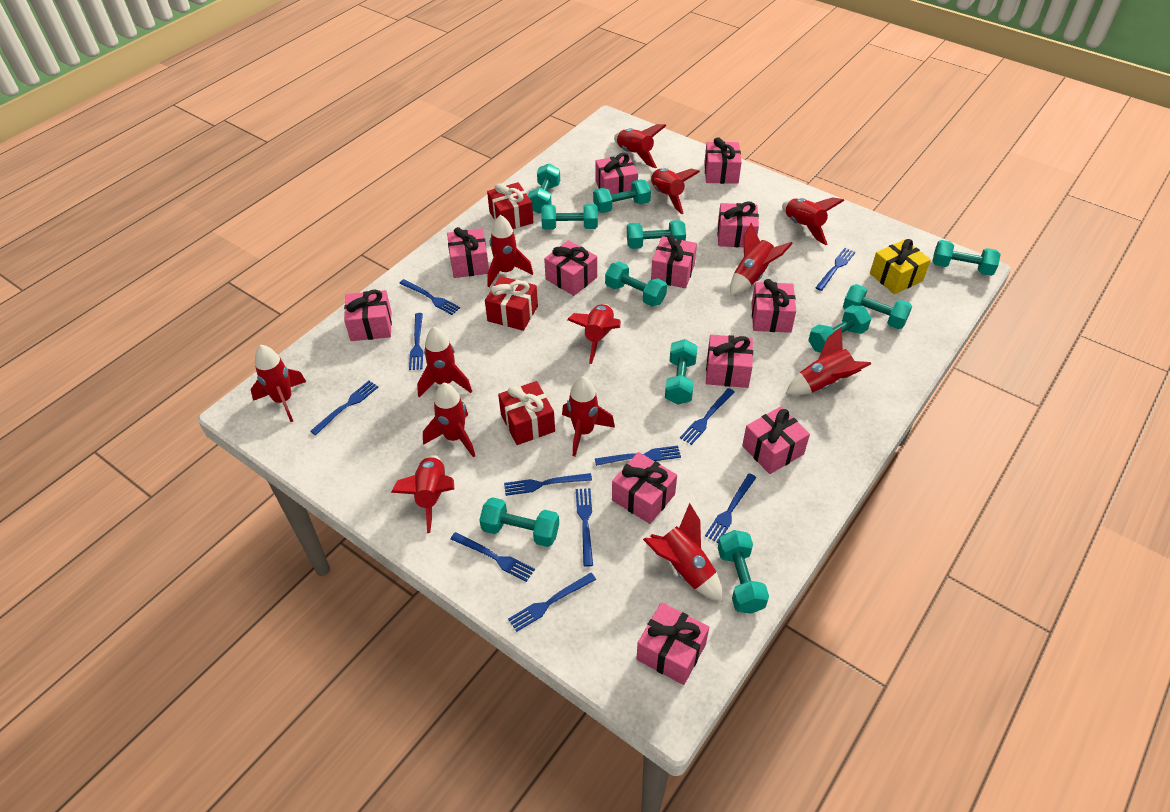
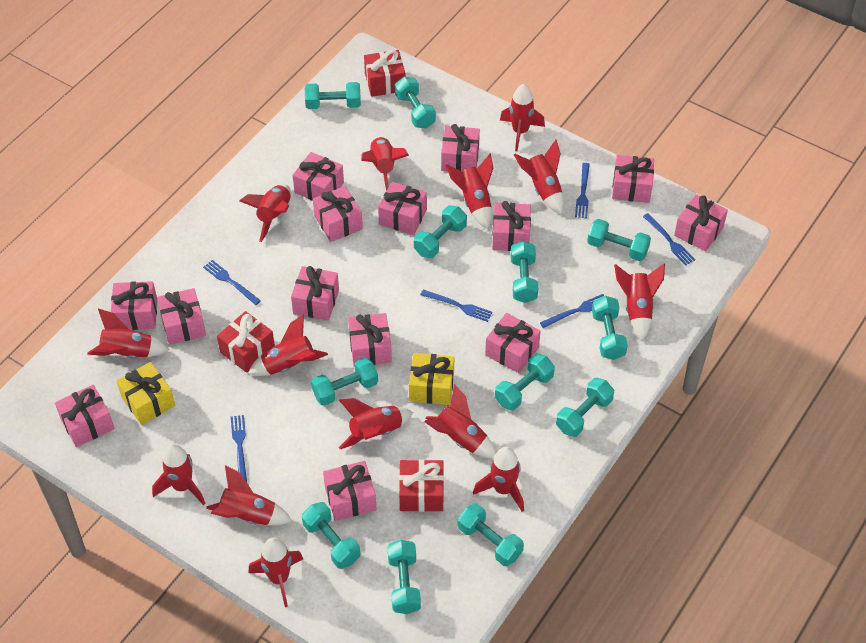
blue fork: 11 -> 6
pink gift: 12 -> 14
red rocket: 13 -> 14
turquoise dumbbell: 11 -> 12
yellow gift: 1 -> 2

